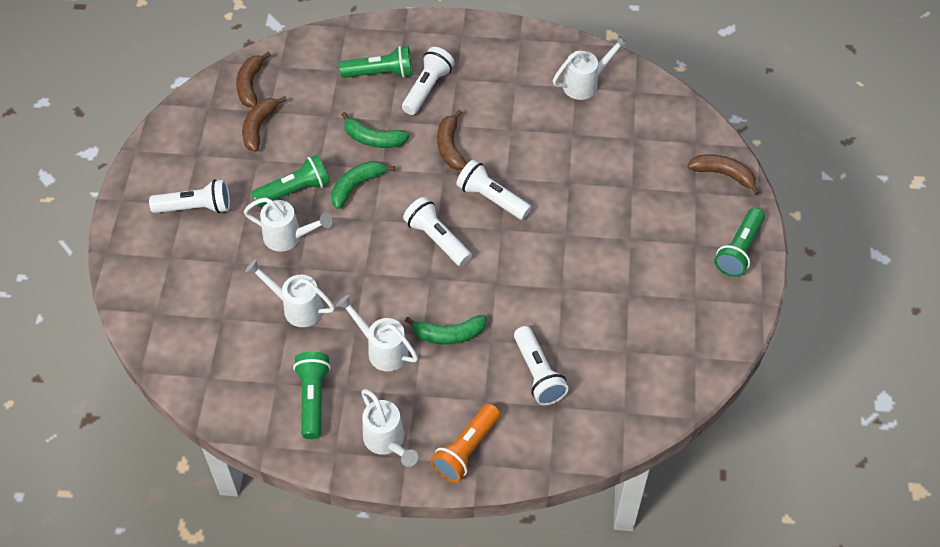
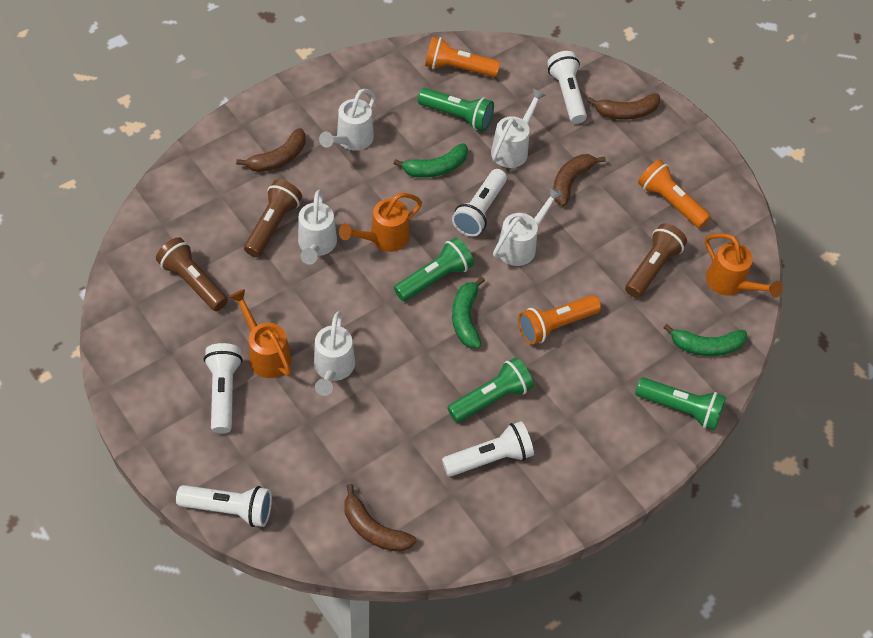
brown flashlight: 0 -> 3
orange flashlight: 1 -> 3
orange watering can: 0 -> 3

